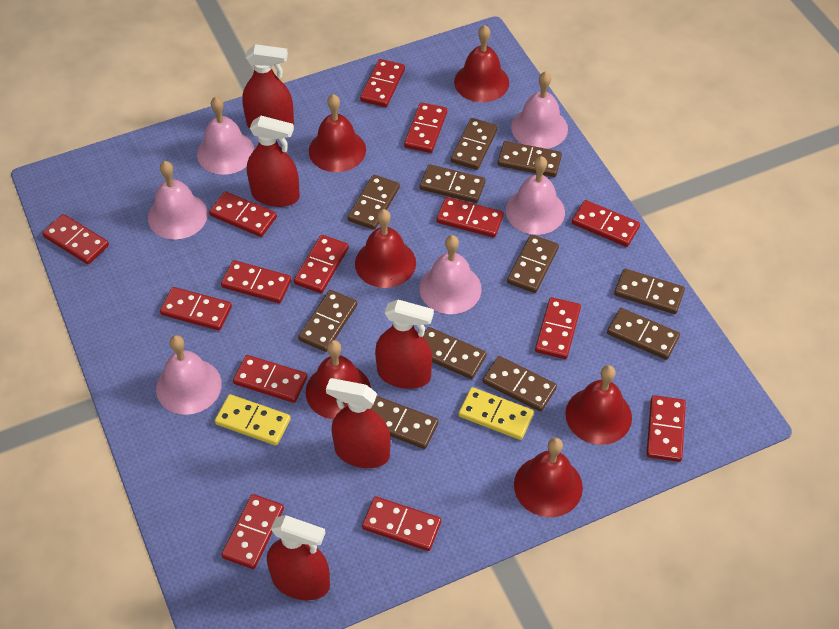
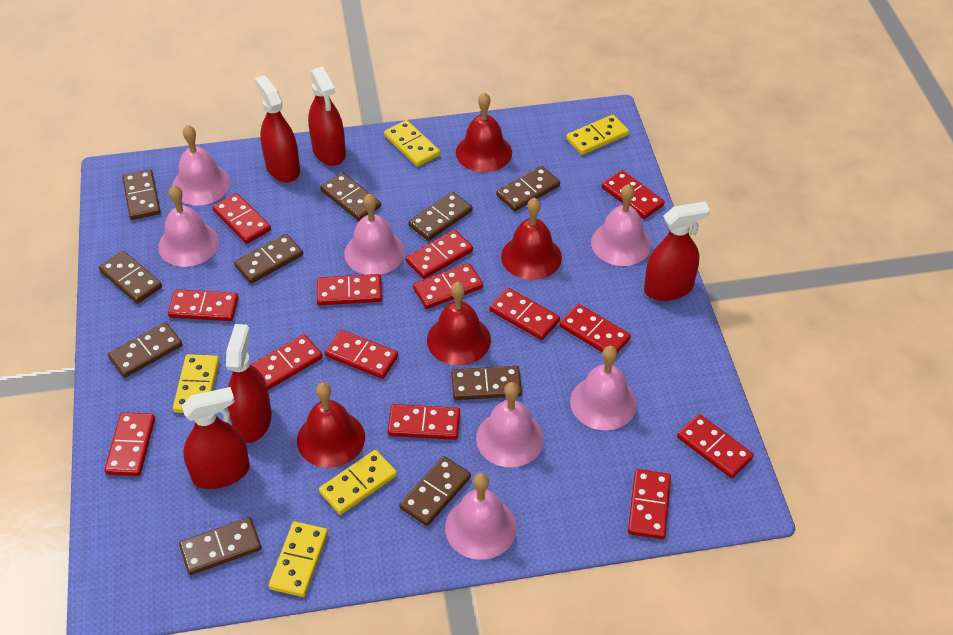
brown domino: 11 -> 10
pink bell: 6 -> 7
red bell: 6 -> 4
yellow domino: 2 -> 5

